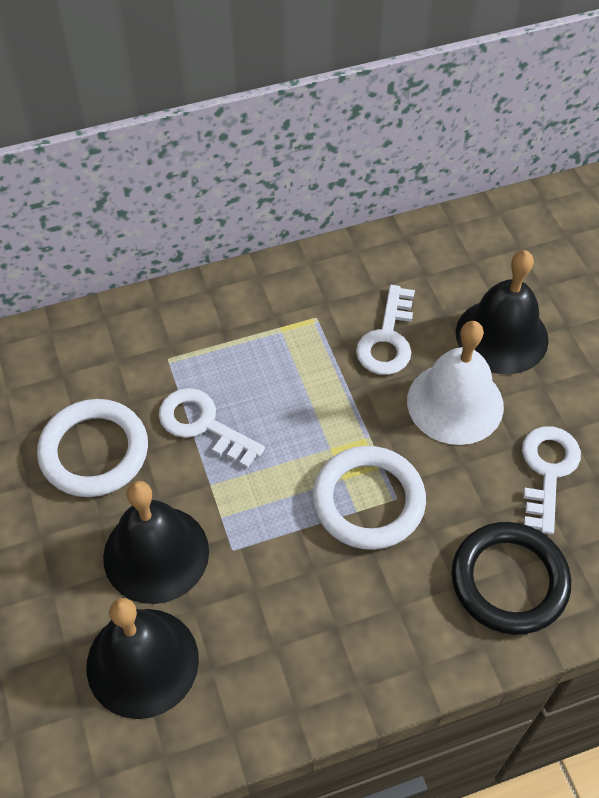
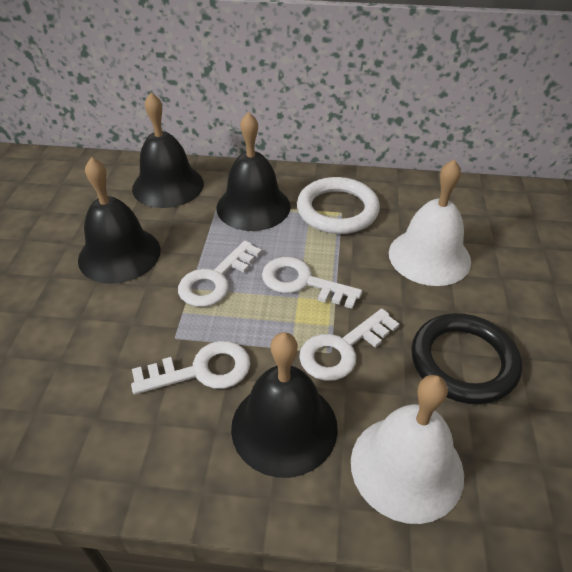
black bell: 3 -> 4
white bell: 1 -> 2
white key: 3 -> 4
white ring: 2 -> 1

